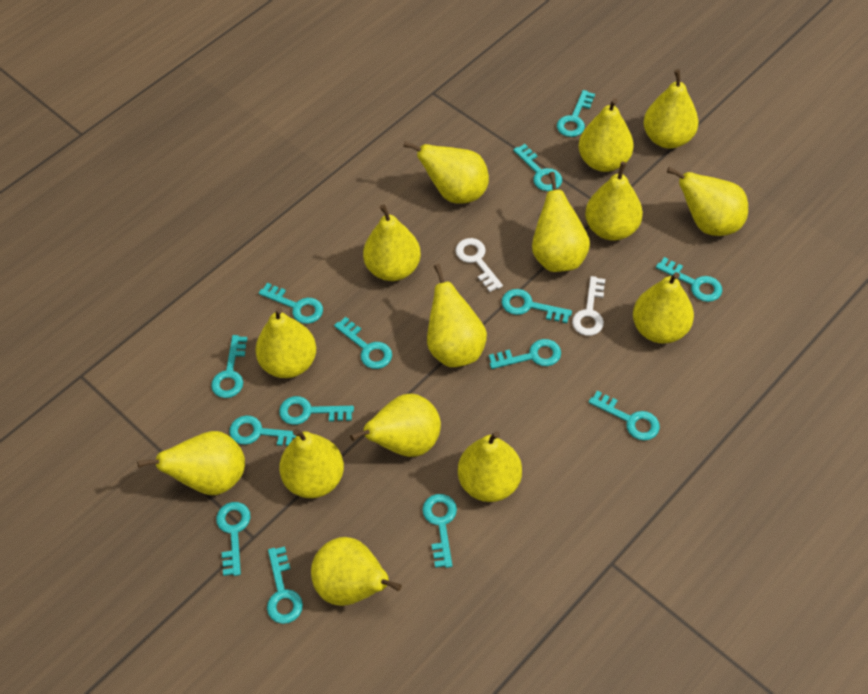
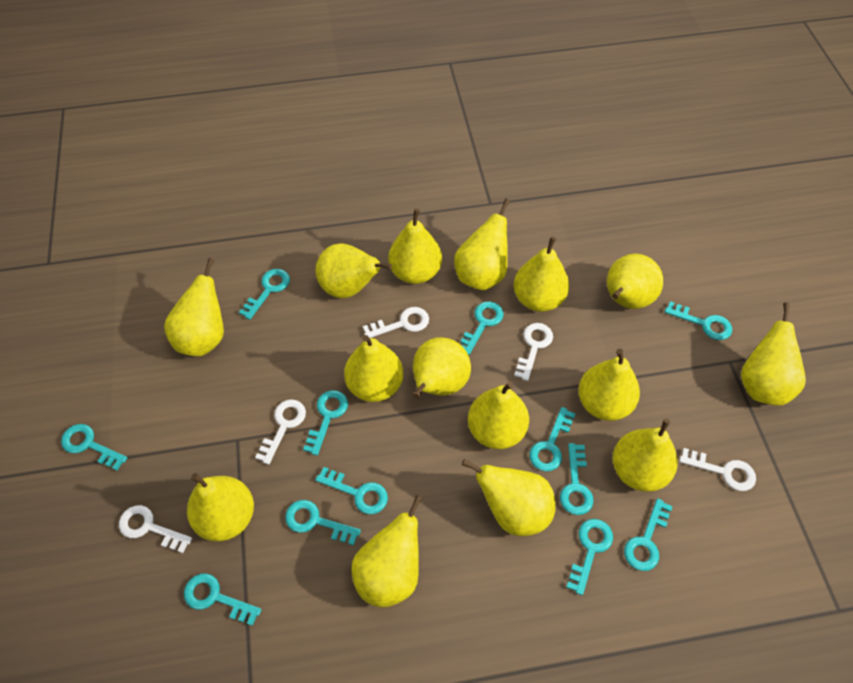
turquoise key: 14 -> 12
white key: 2 -> 5

